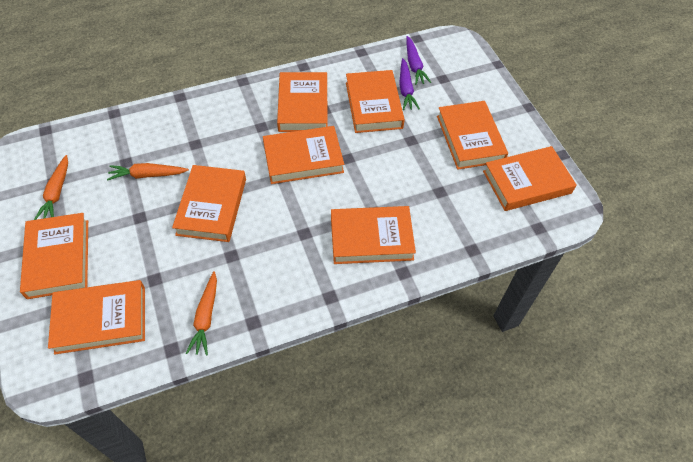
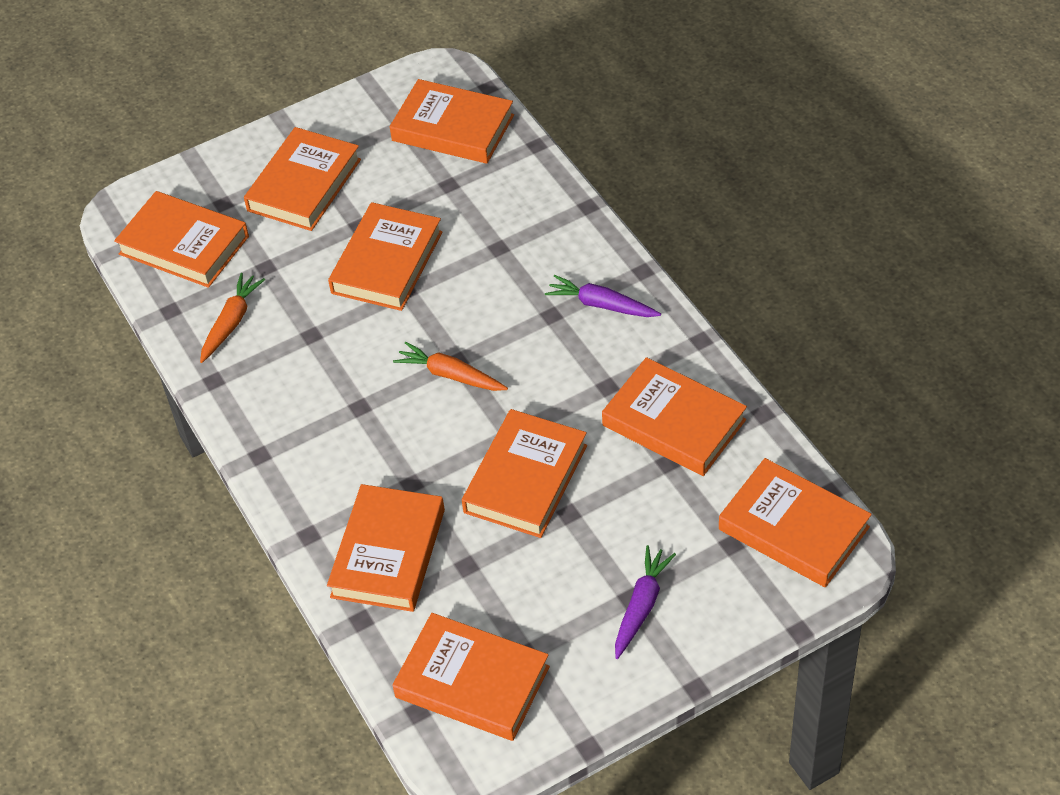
orange carrot: 3 -> 2

